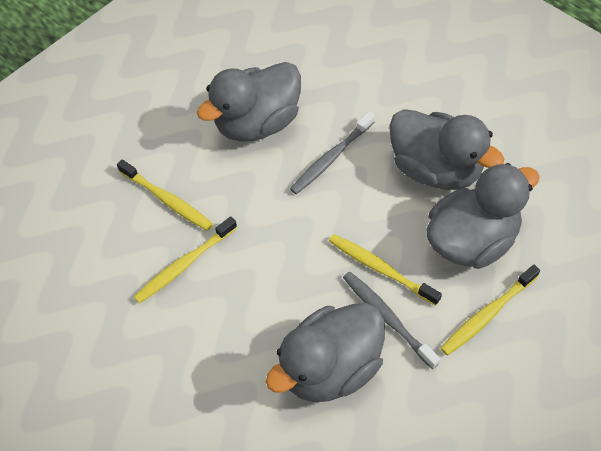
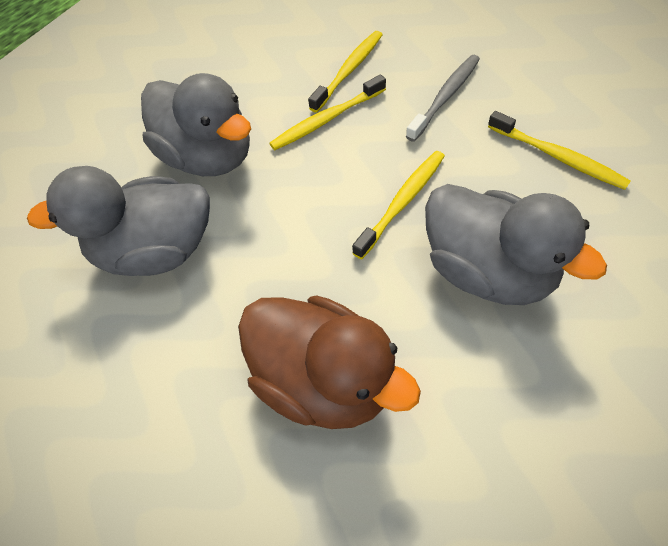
brown duck: 0 -> 1
grey duck: 4 -> 3
grey toothbrush: 2 -> 1

